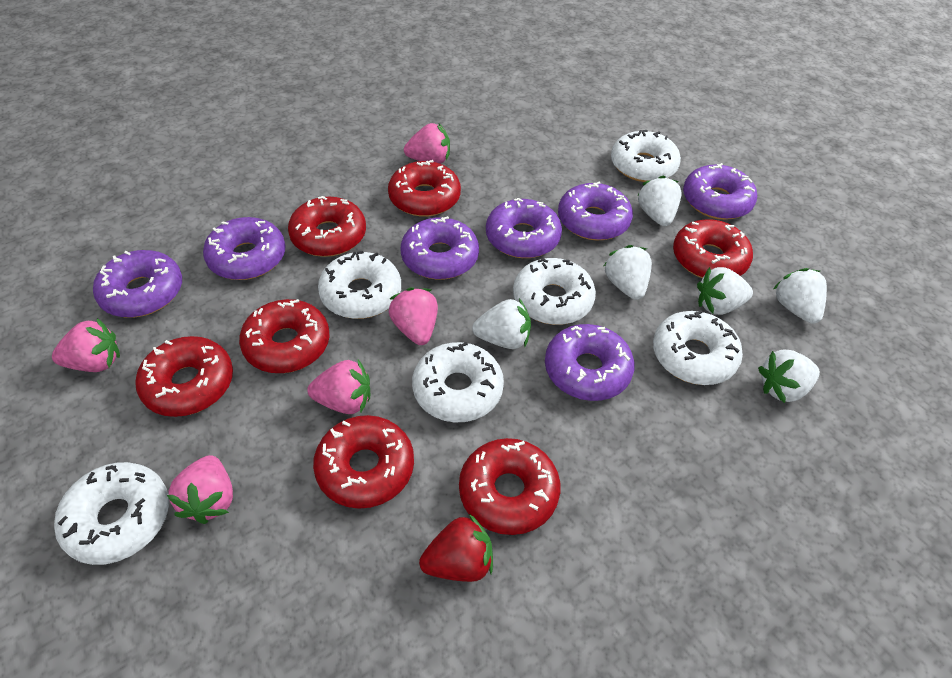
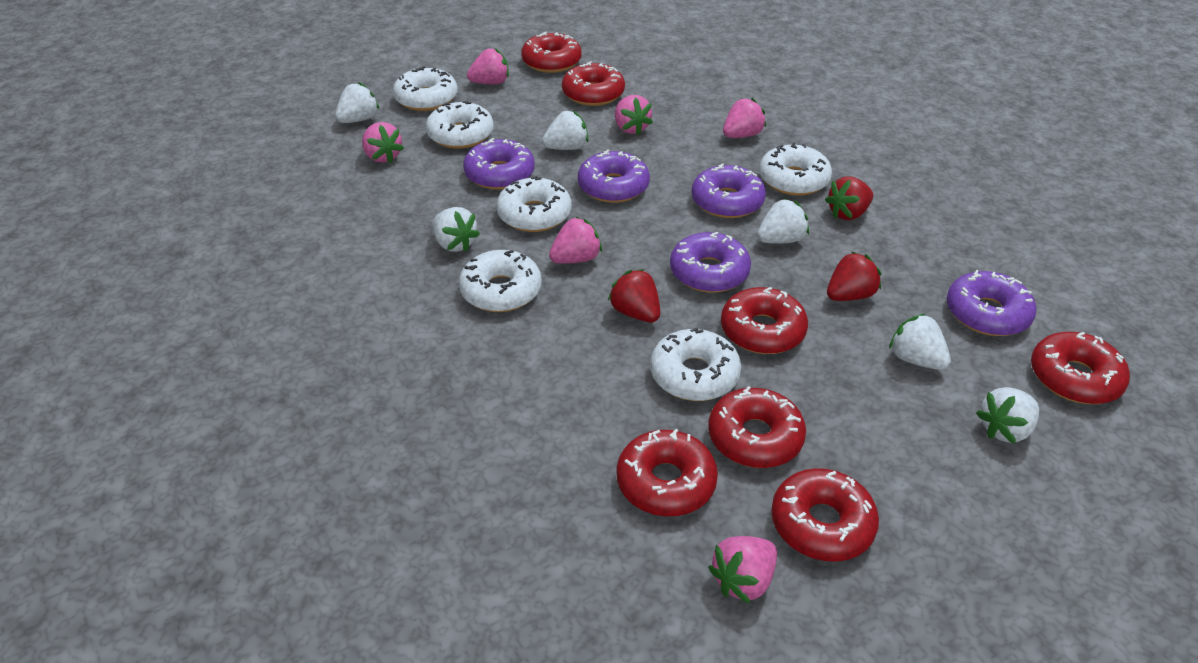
pink strawberry: 5 -> 6
purple donut: 7 -> 5
red strawberry: 1 -> 3

